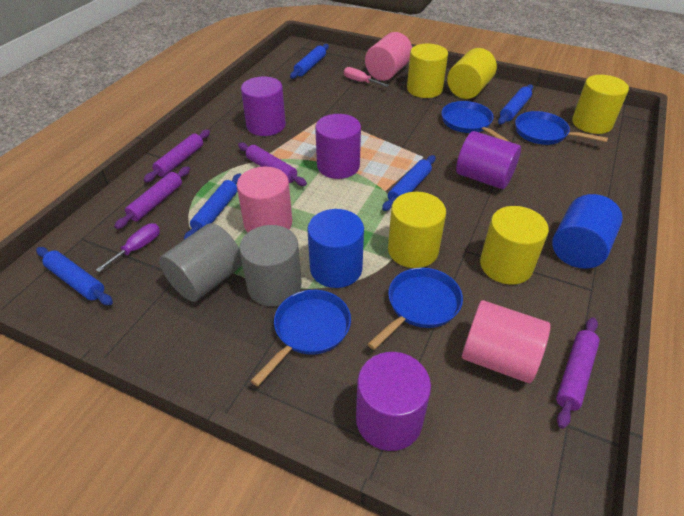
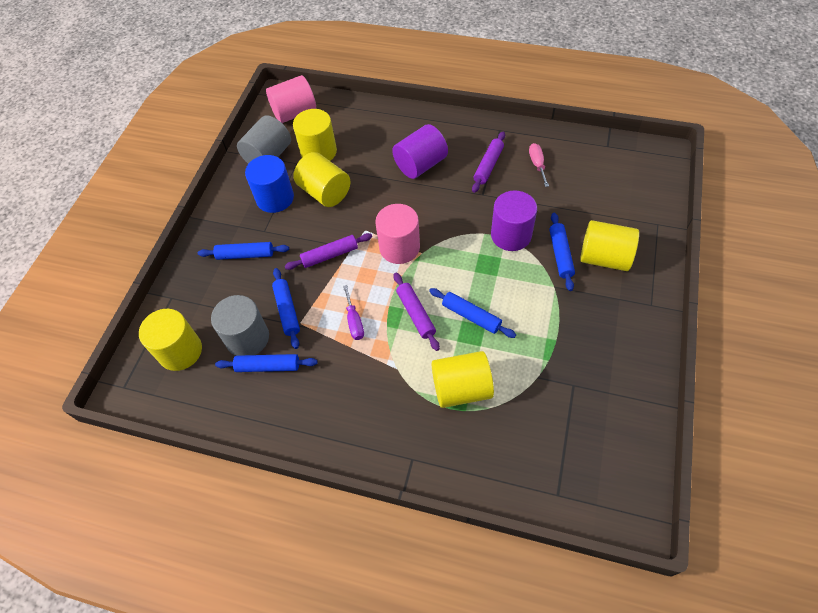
blue cylinder: 2 -> 1
blue pan: 4 -> 0
pink cylinder: 3 -> 2
purple cylinder: 4 -> 2
purple rolling pin: 4 -> 3

